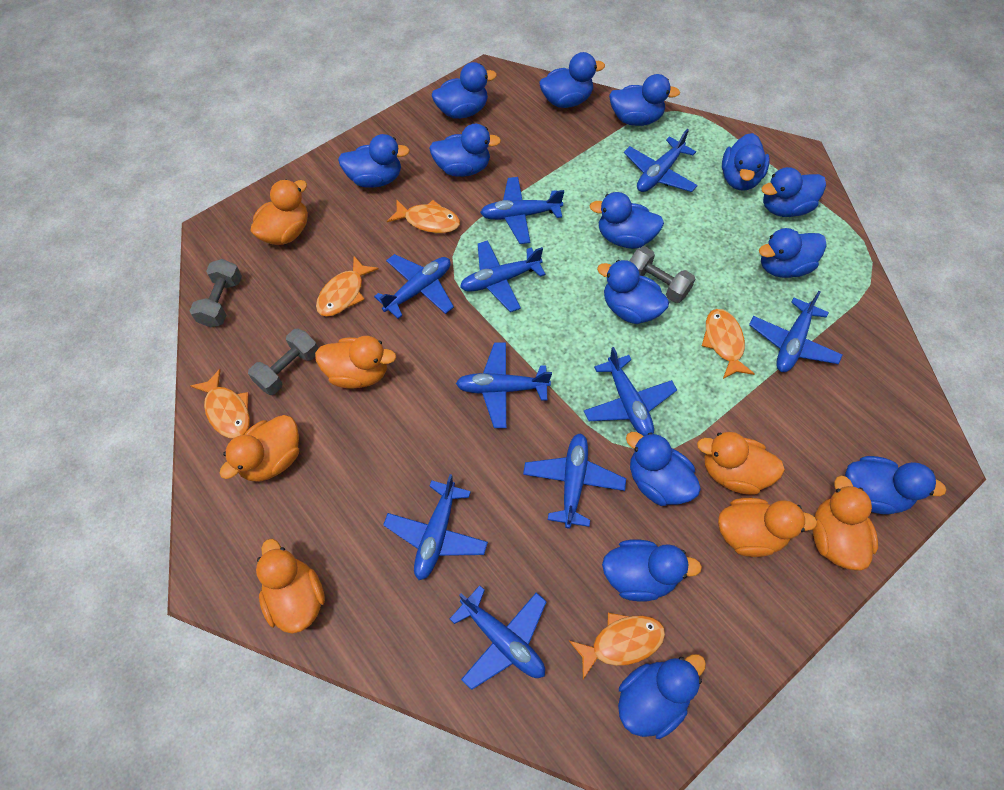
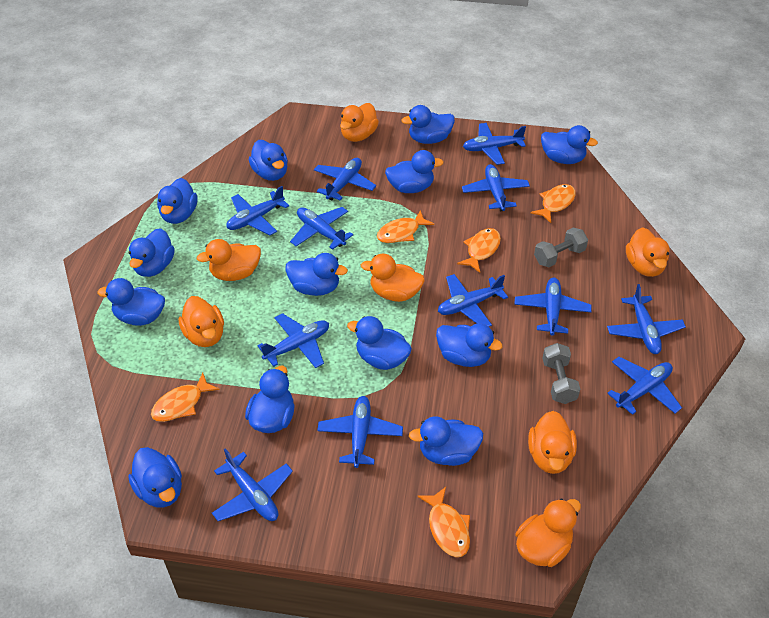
blue duck: 14 -> 13
blue plane: 10 -> 12
grey dumbbell: 3 -> 2

